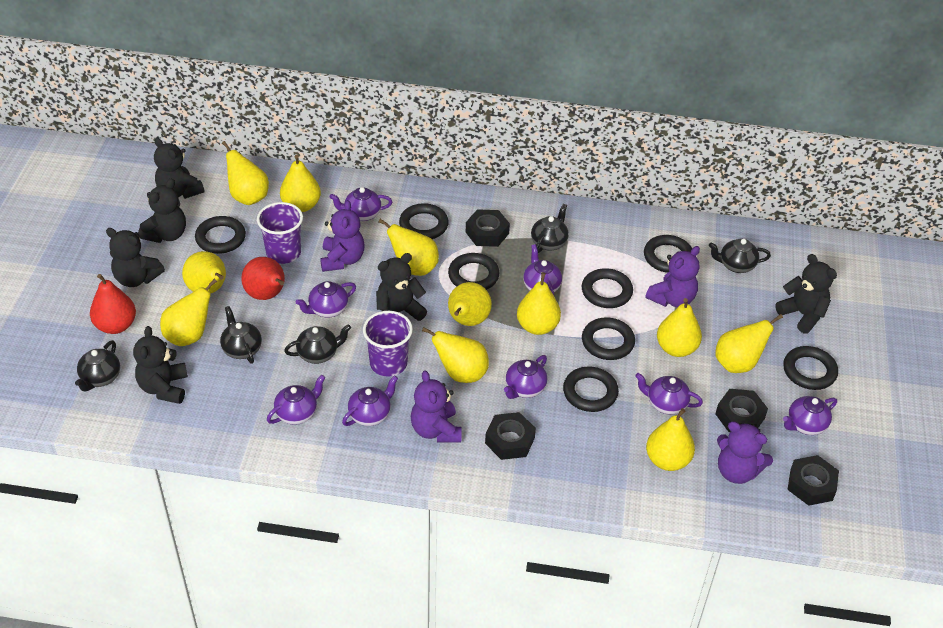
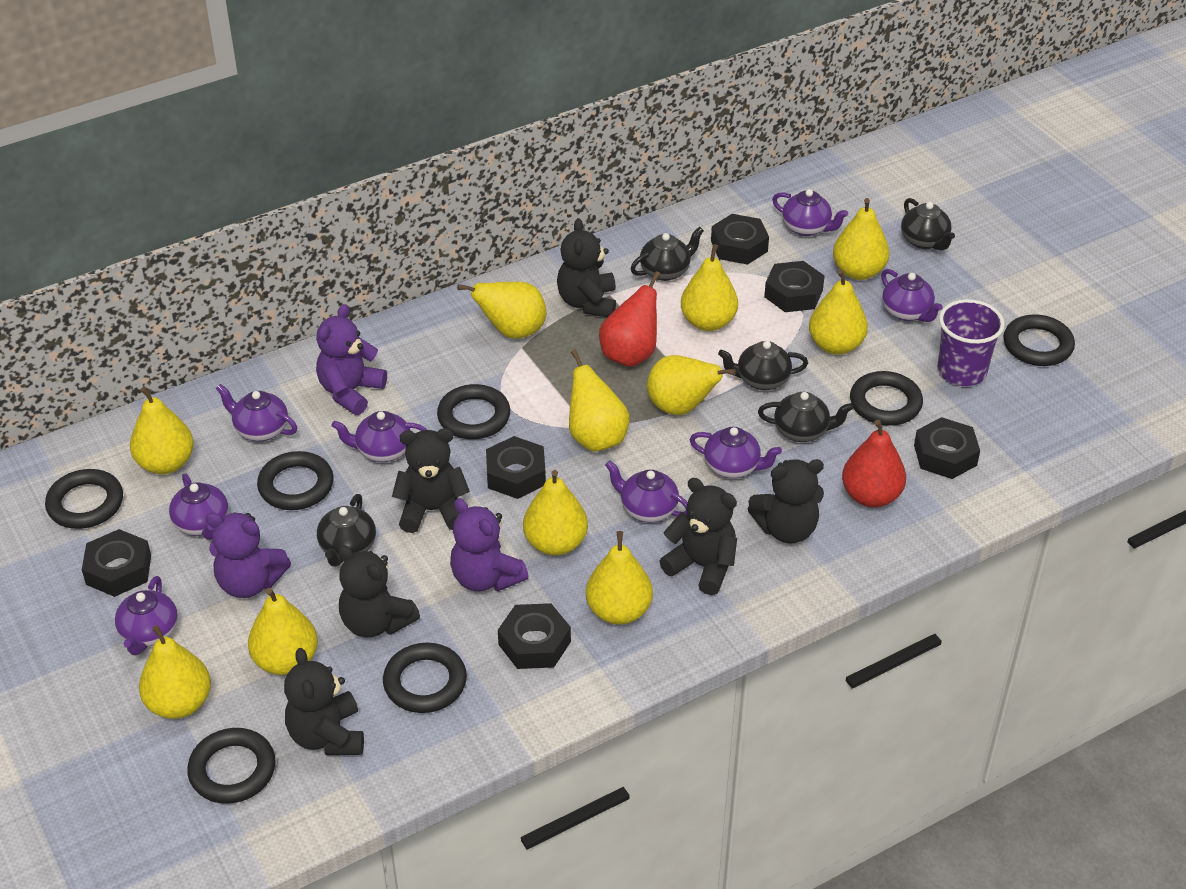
black nut: 4 -> 6
black ring: 8 -> 7
purple cup: 2 -> 1
purple teddy bear: 4 -> 3

